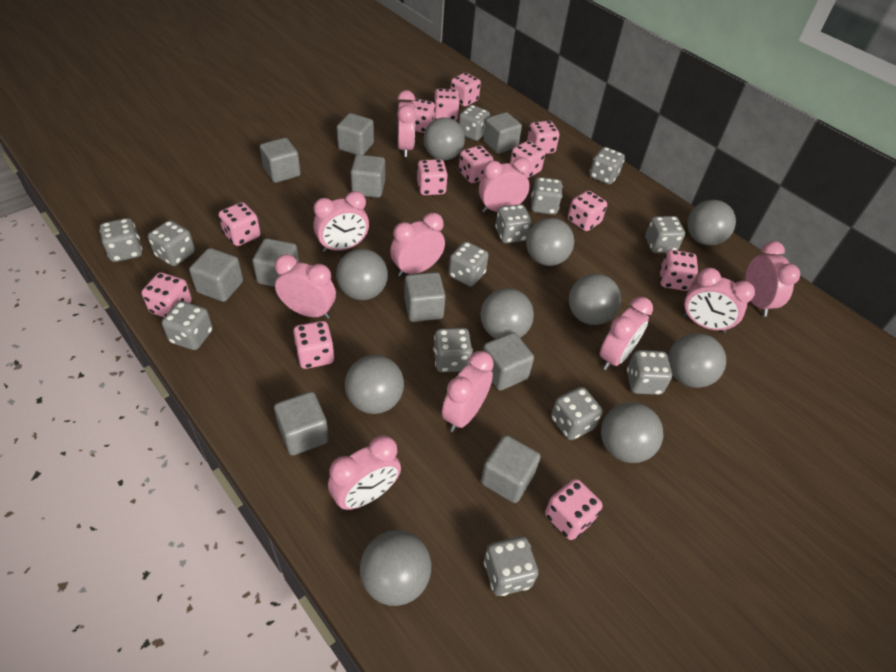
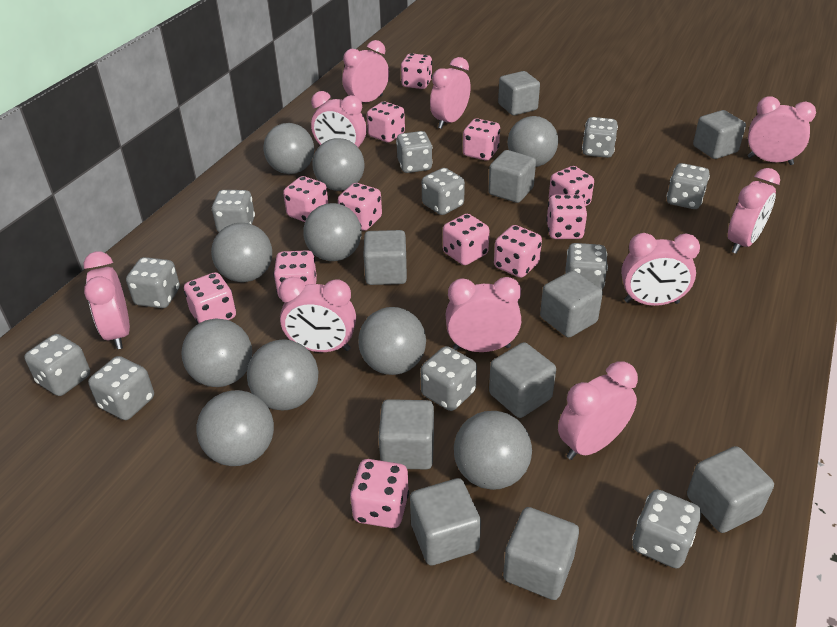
grey dice: 13 -> 11
pink dice: 13 -> 12

